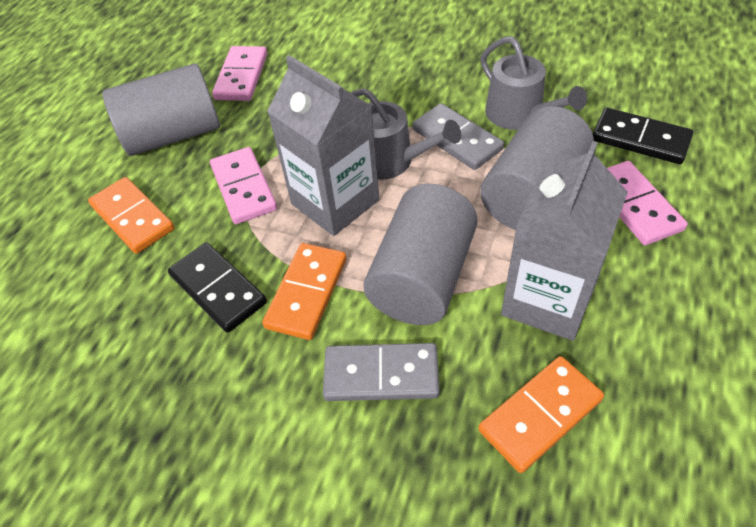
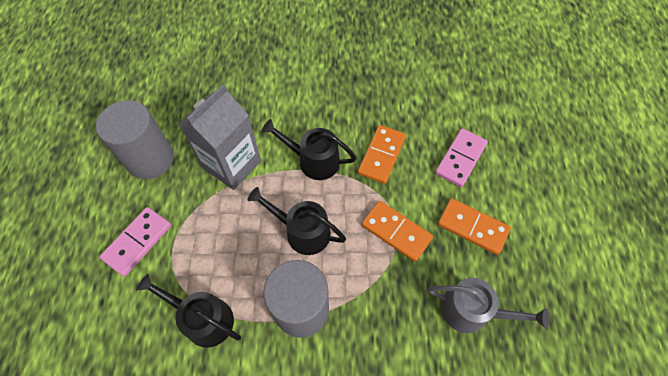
black domino: 2 -> 0
black watering can: 0 -> 3
grey carton: 2 -> 1
grey cylinder: 3 -> 2
grey domino: 2 -> 0
grey watering can: 2 -> 1
pink domino: 3 -> 2

